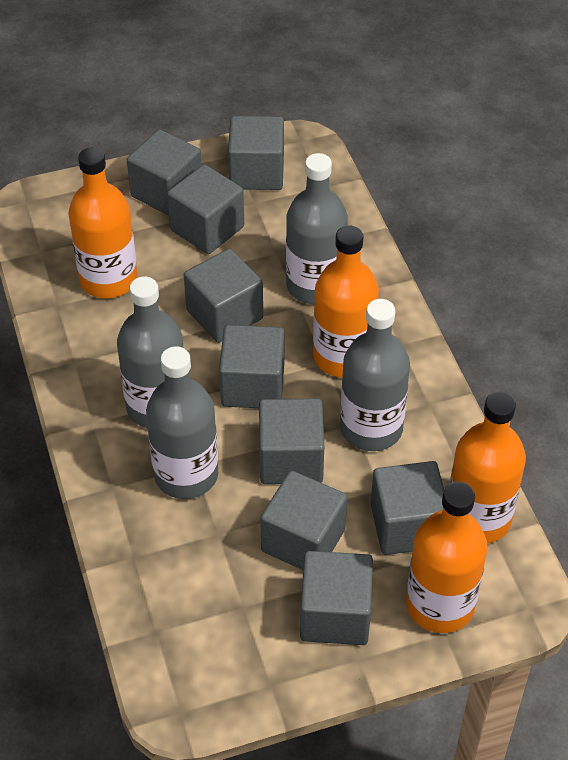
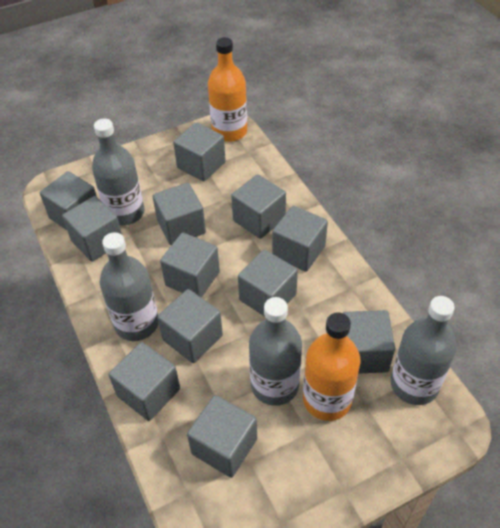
grey cube: 9 -> 12
orange bottle: 4 -> 2

